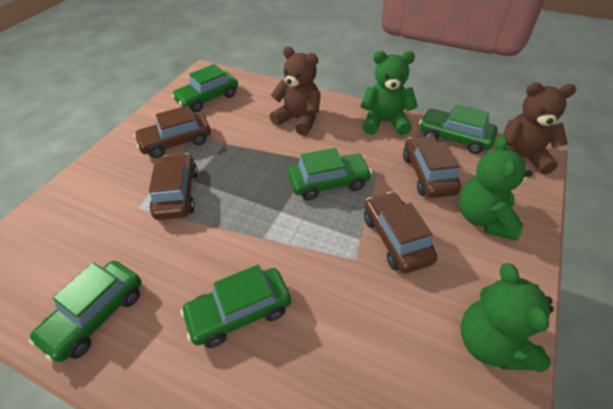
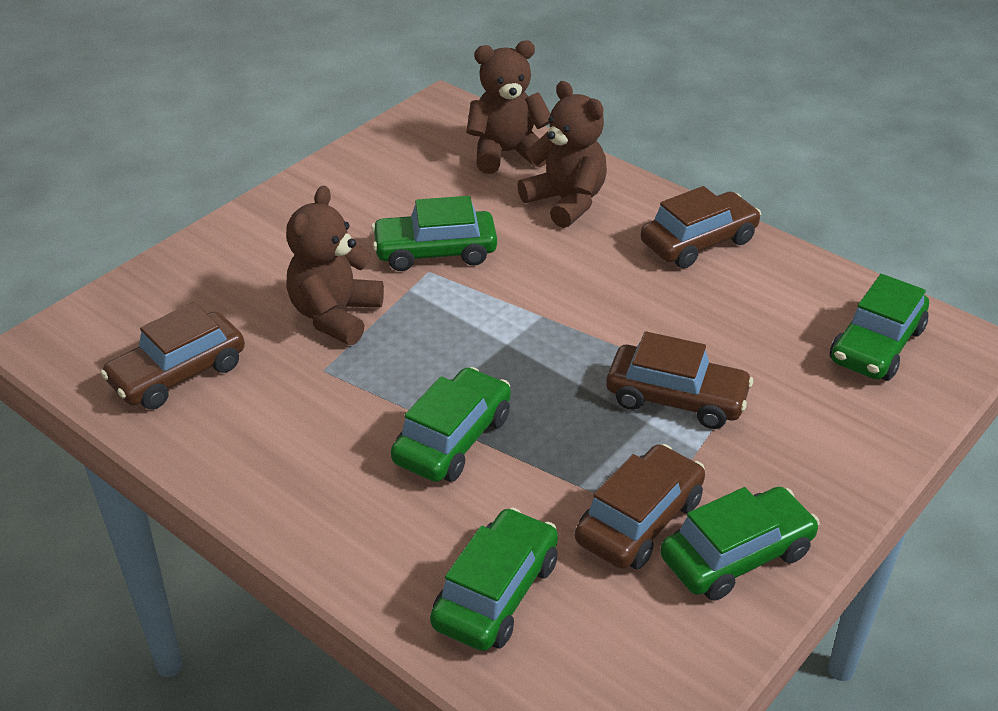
brown teddy bear: 2 -> 3
green teddy bear: 3 -> 0

